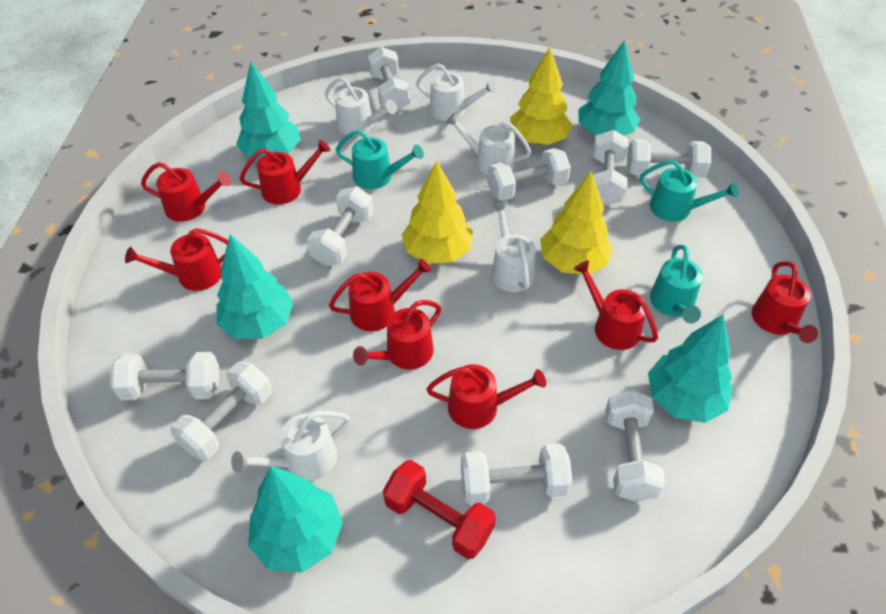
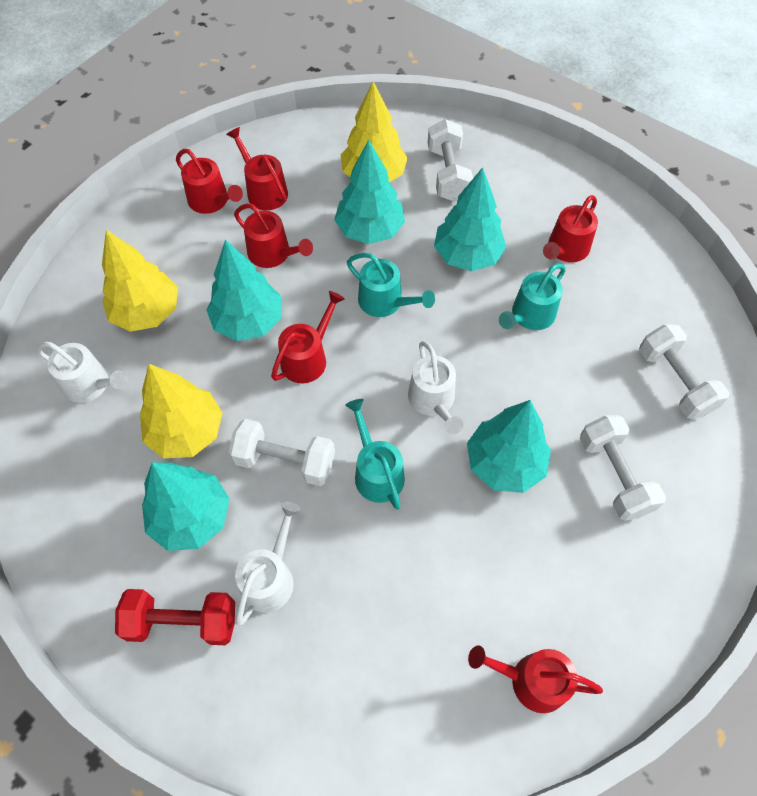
red watering can: 8 -> 6
white dumbbell: 9 -> 4
white watering can: 5 -> 3

